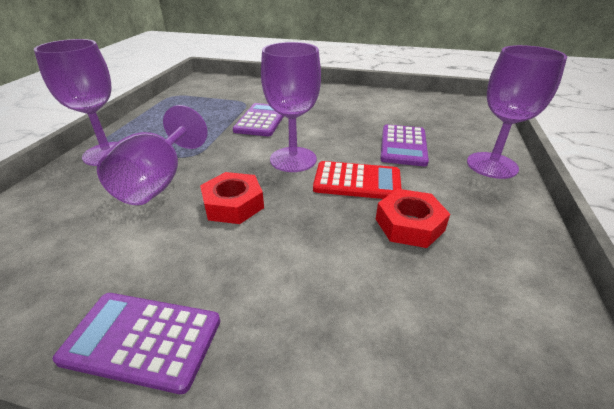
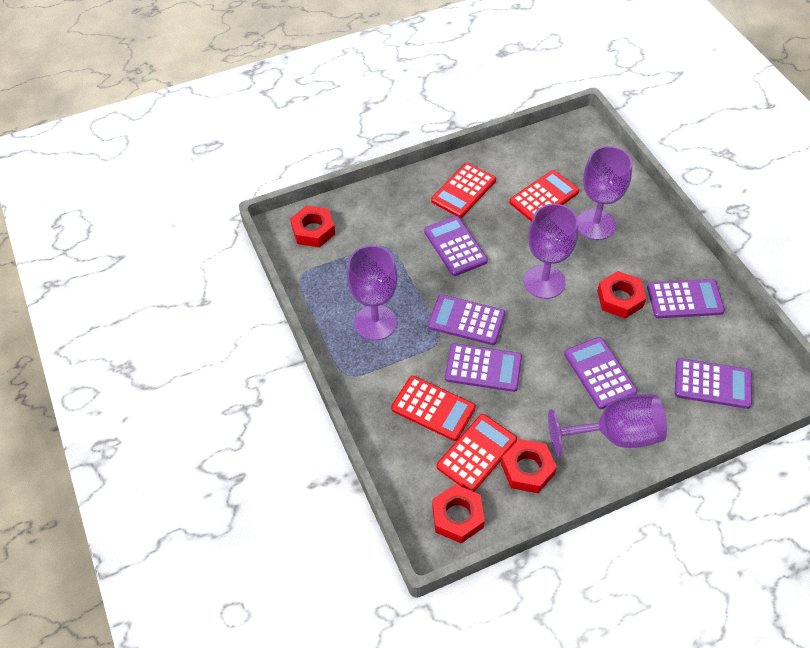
purple calculator: 3 -> 6
red calculator: 1 -> 4
red nut: 2 -> 4

